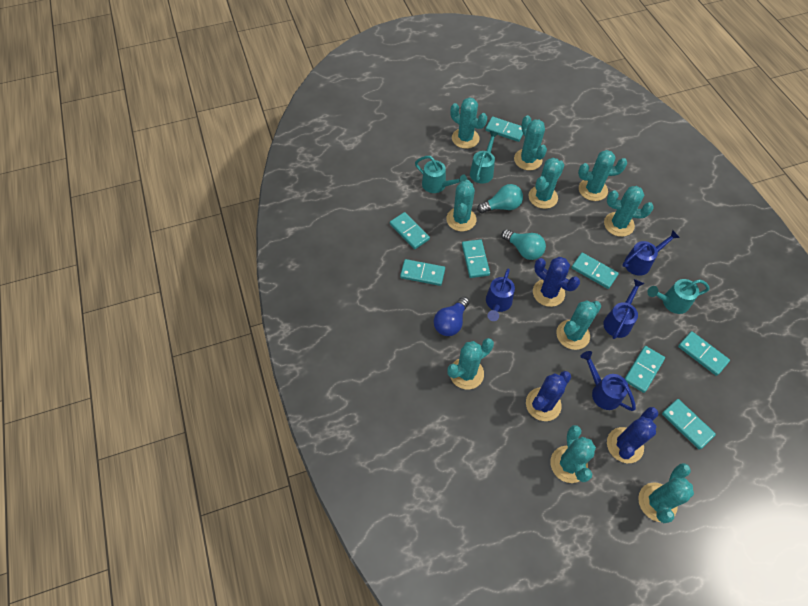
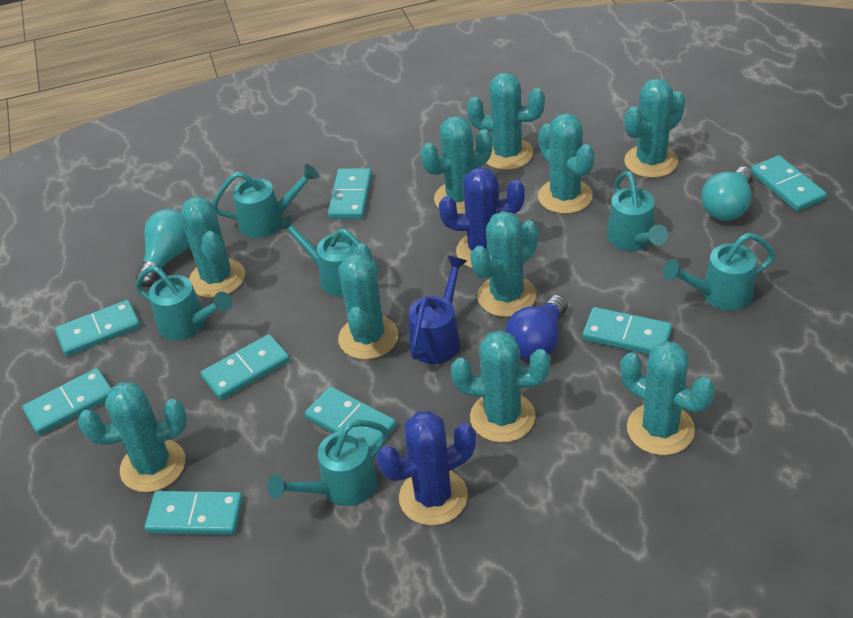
blue cactus: 3 -> 2
blue watering can: 4 -> 1
turquoise watering can: 3 -> 6

